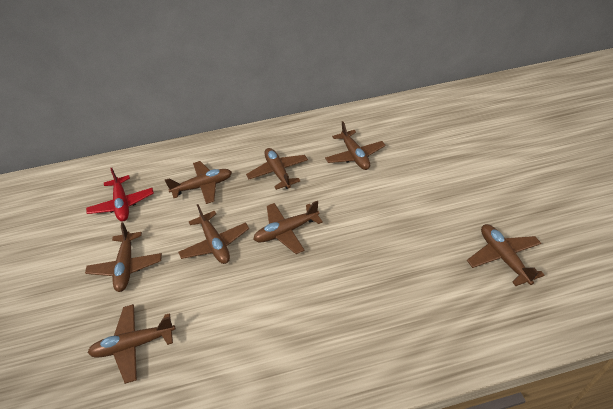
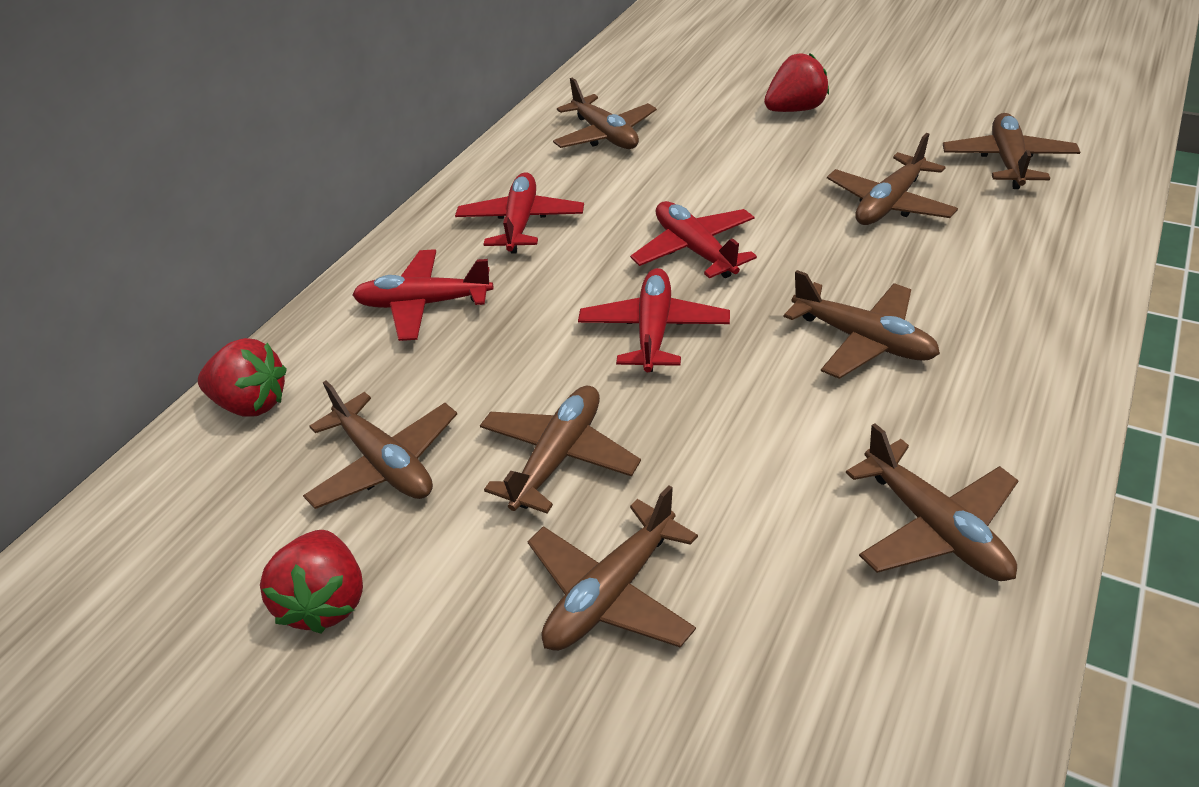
red plane: 1 -> 4
red strawberry: 0 -> 3

